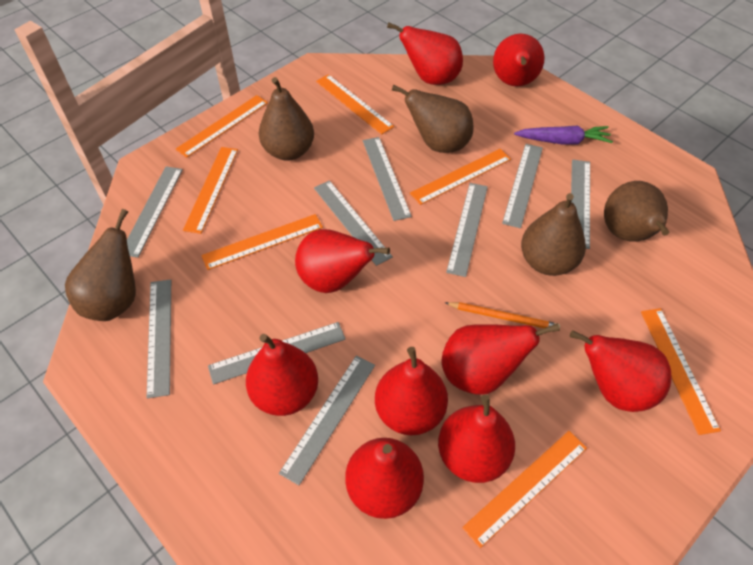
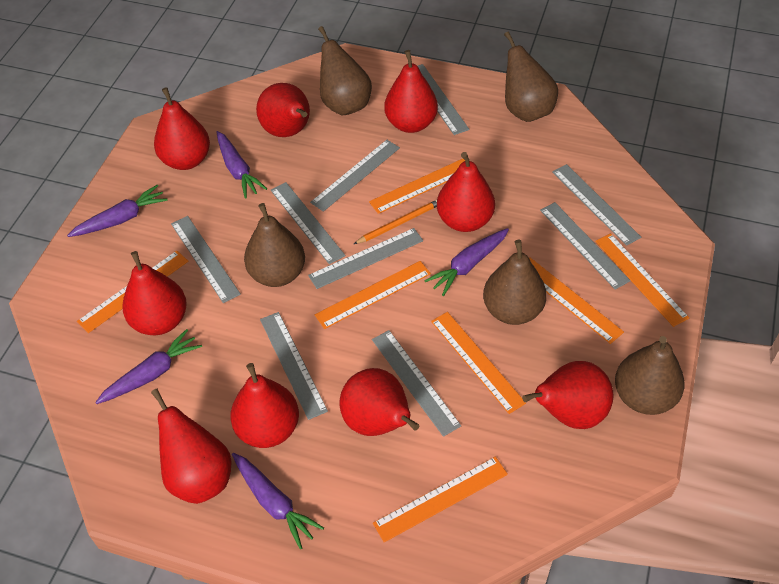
purple carrot: 1 -> 5

